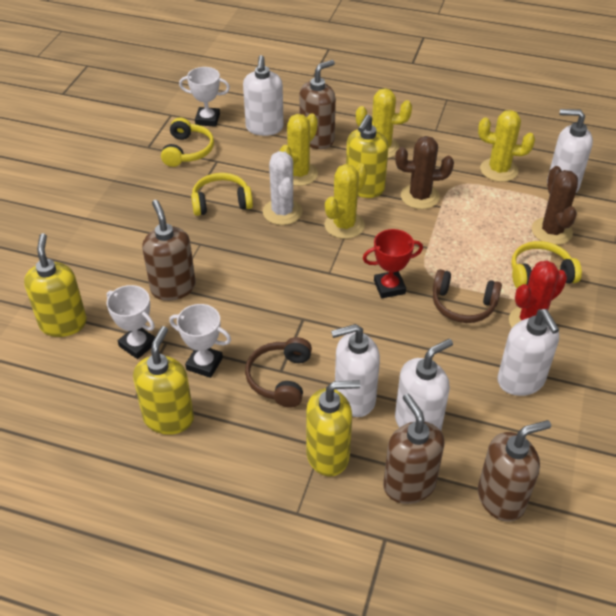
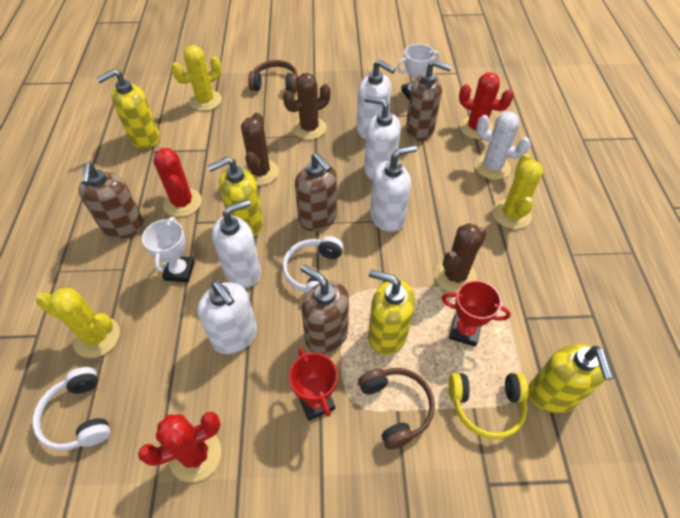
brown cactus: 2 -> 3
red cactus: 1 -> 3
red trophy: 1 -> 2
white headphones: 0 -> 2
white trophy: 3 -> 2
yellow cactus: 4 -> 3
yellow headphones: 3 -> 1

